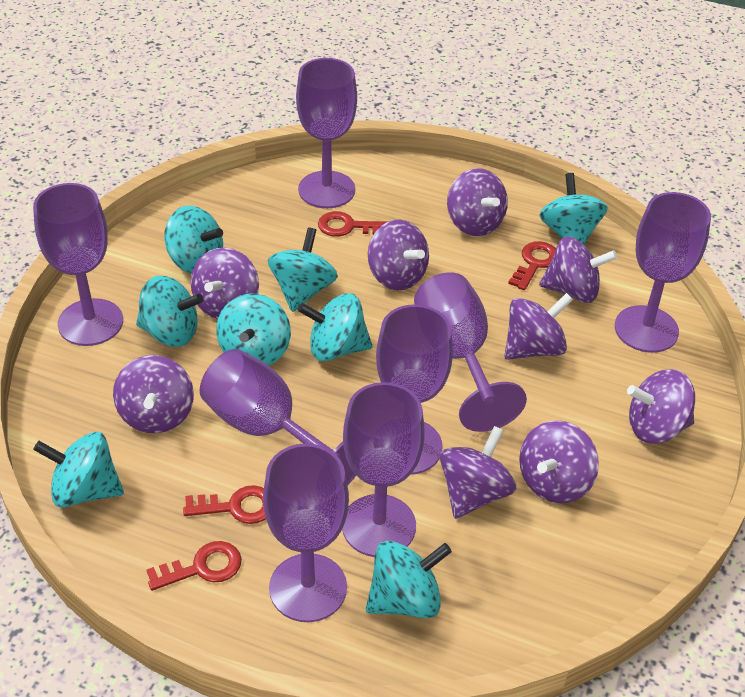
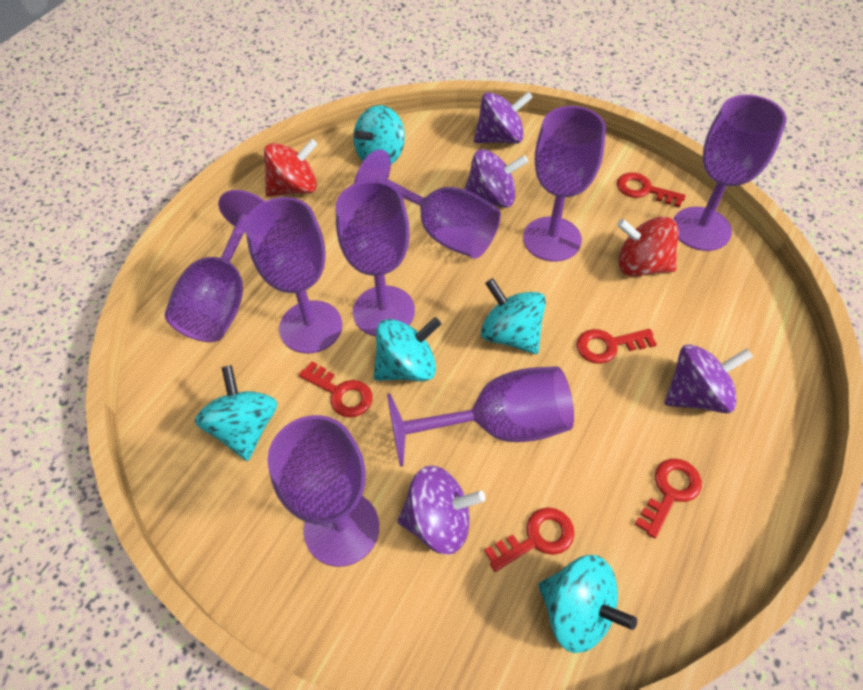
purple spinning top: 9 -> 4
red key: 4 -> 5
red spinning top: 0 -> 2
turquoise spinning top: 8 -> 5

